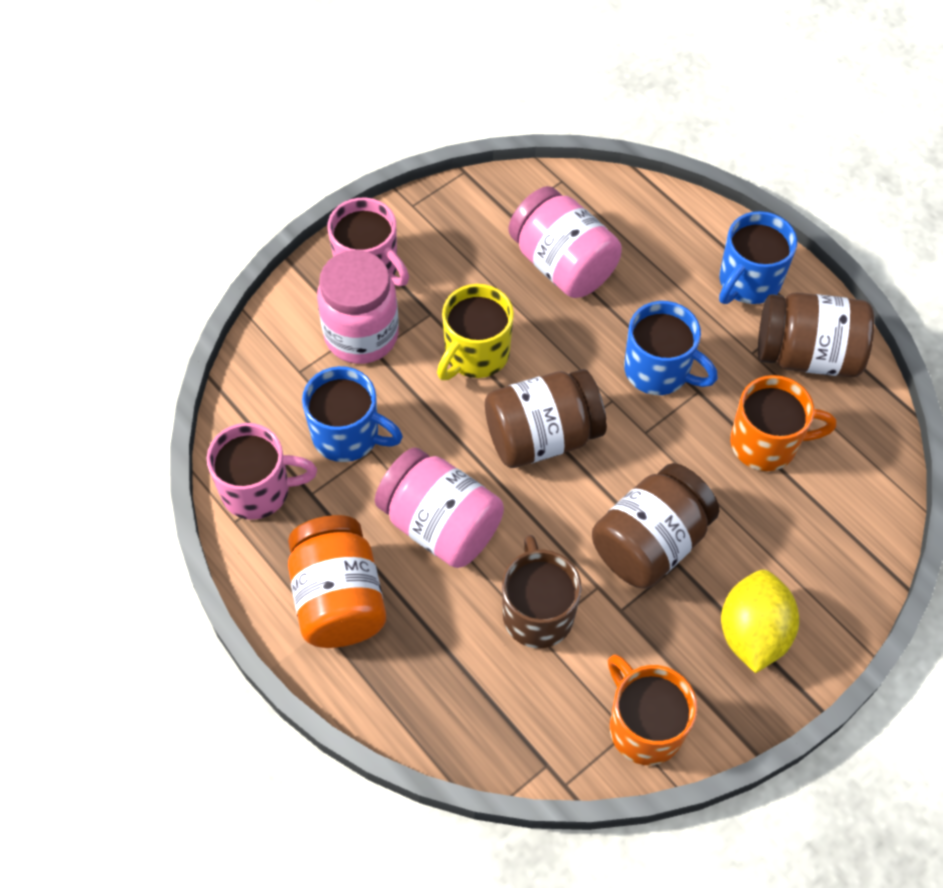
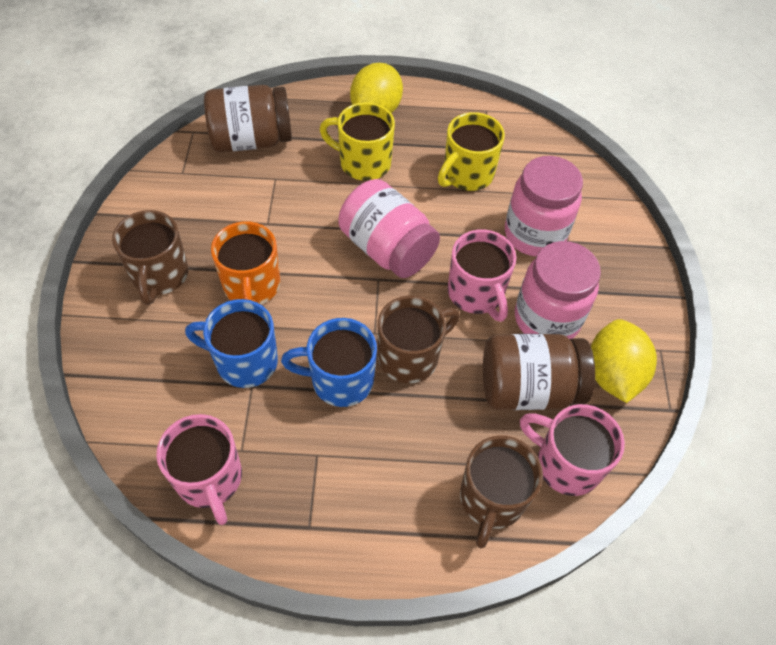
blue mug: 3 -> 2
brown jar: 3 -> 2
brown mug: 1 -> 3
orange jar: 1 -> 0
orange mug: 2 -> 1
pink mug: 2 -> 3
yellow lemon: 1 -> 2
yellow mug: 1 -> 2

